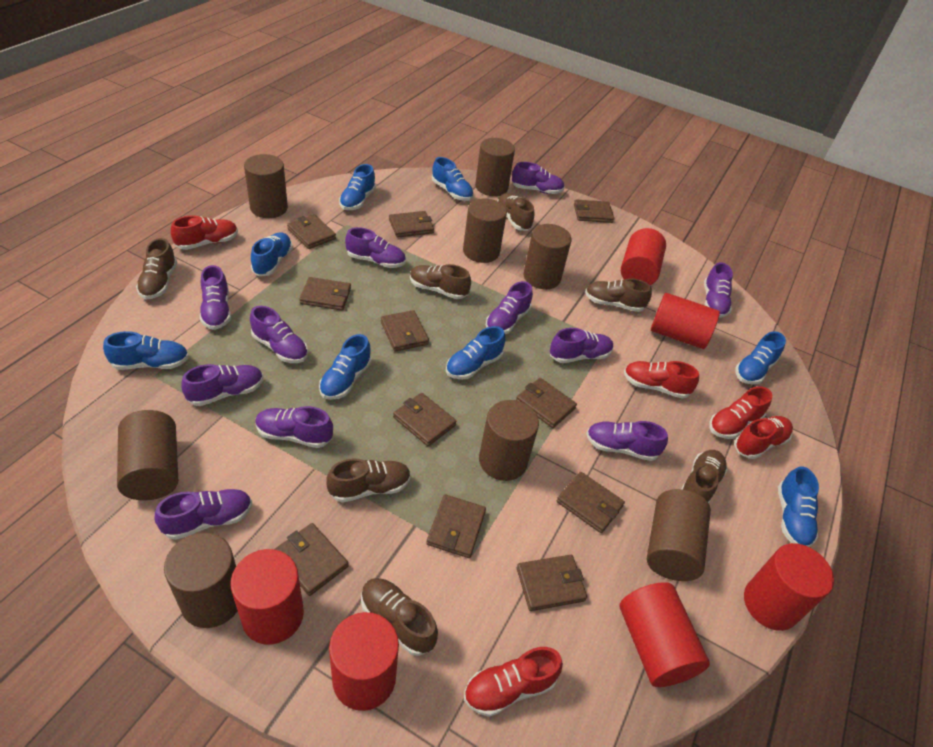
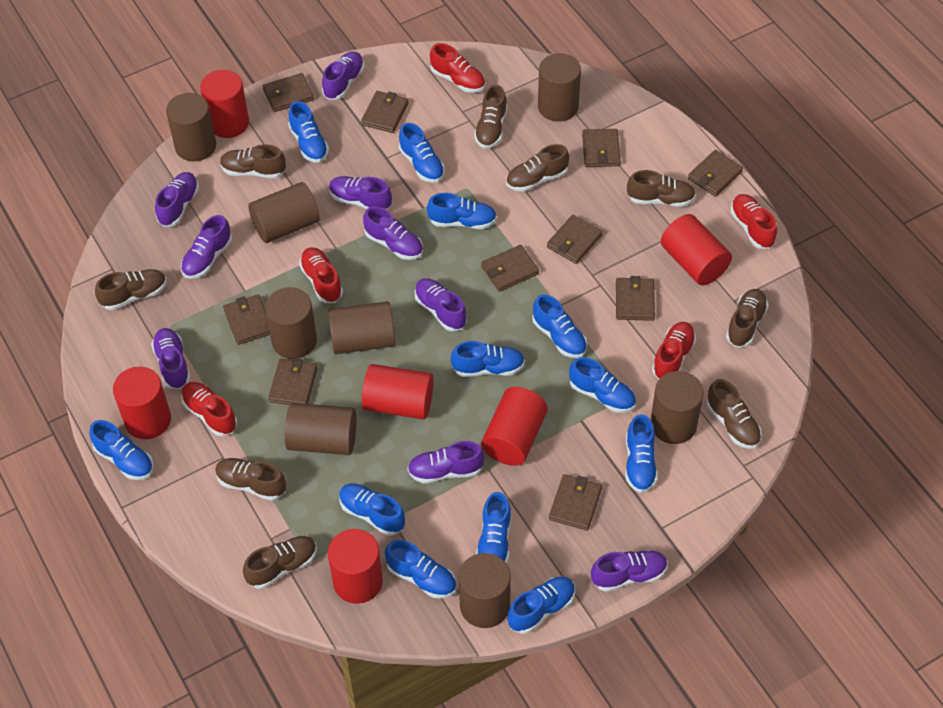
blue shoe: 8 -> 12
brown shoe: 7 -> 9
brown wallet: 11 -> 10
purple shoe: 11 -> 9

